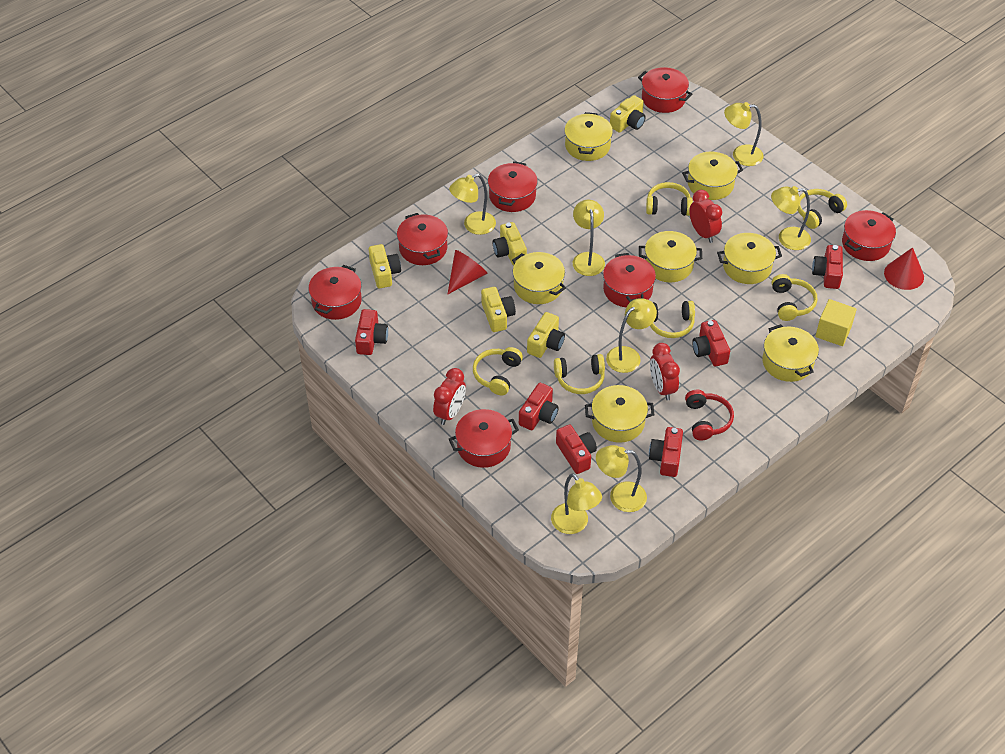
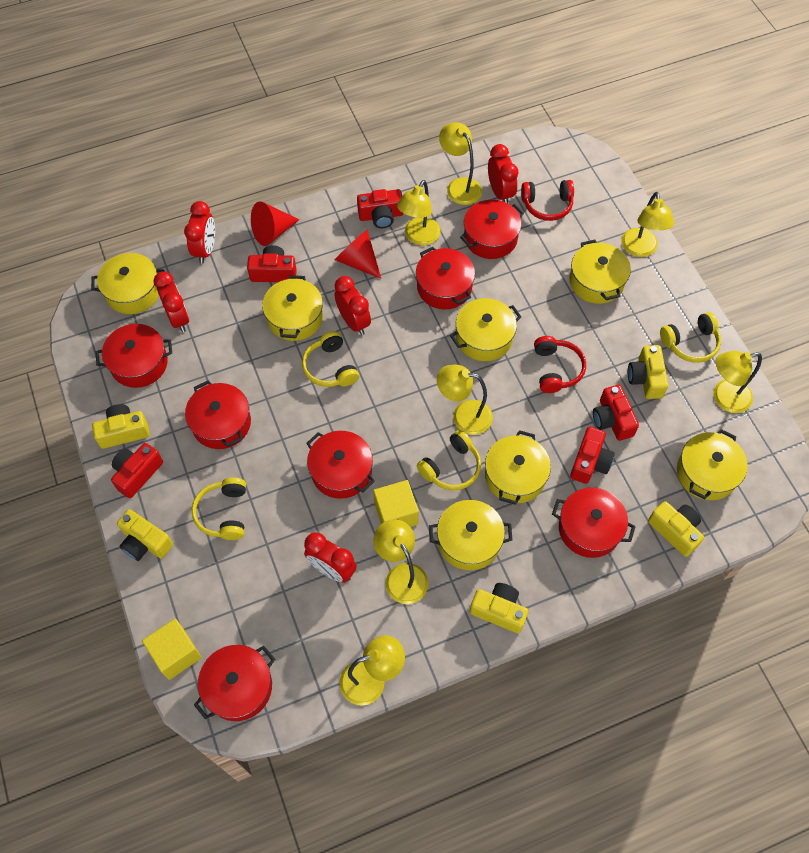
red camera: 6 -> 5
red clock: 3 -> 5
red headphones: 1 -> 2
yellow cube: 1 -> 2
yellow headphones: 6 -> 4

